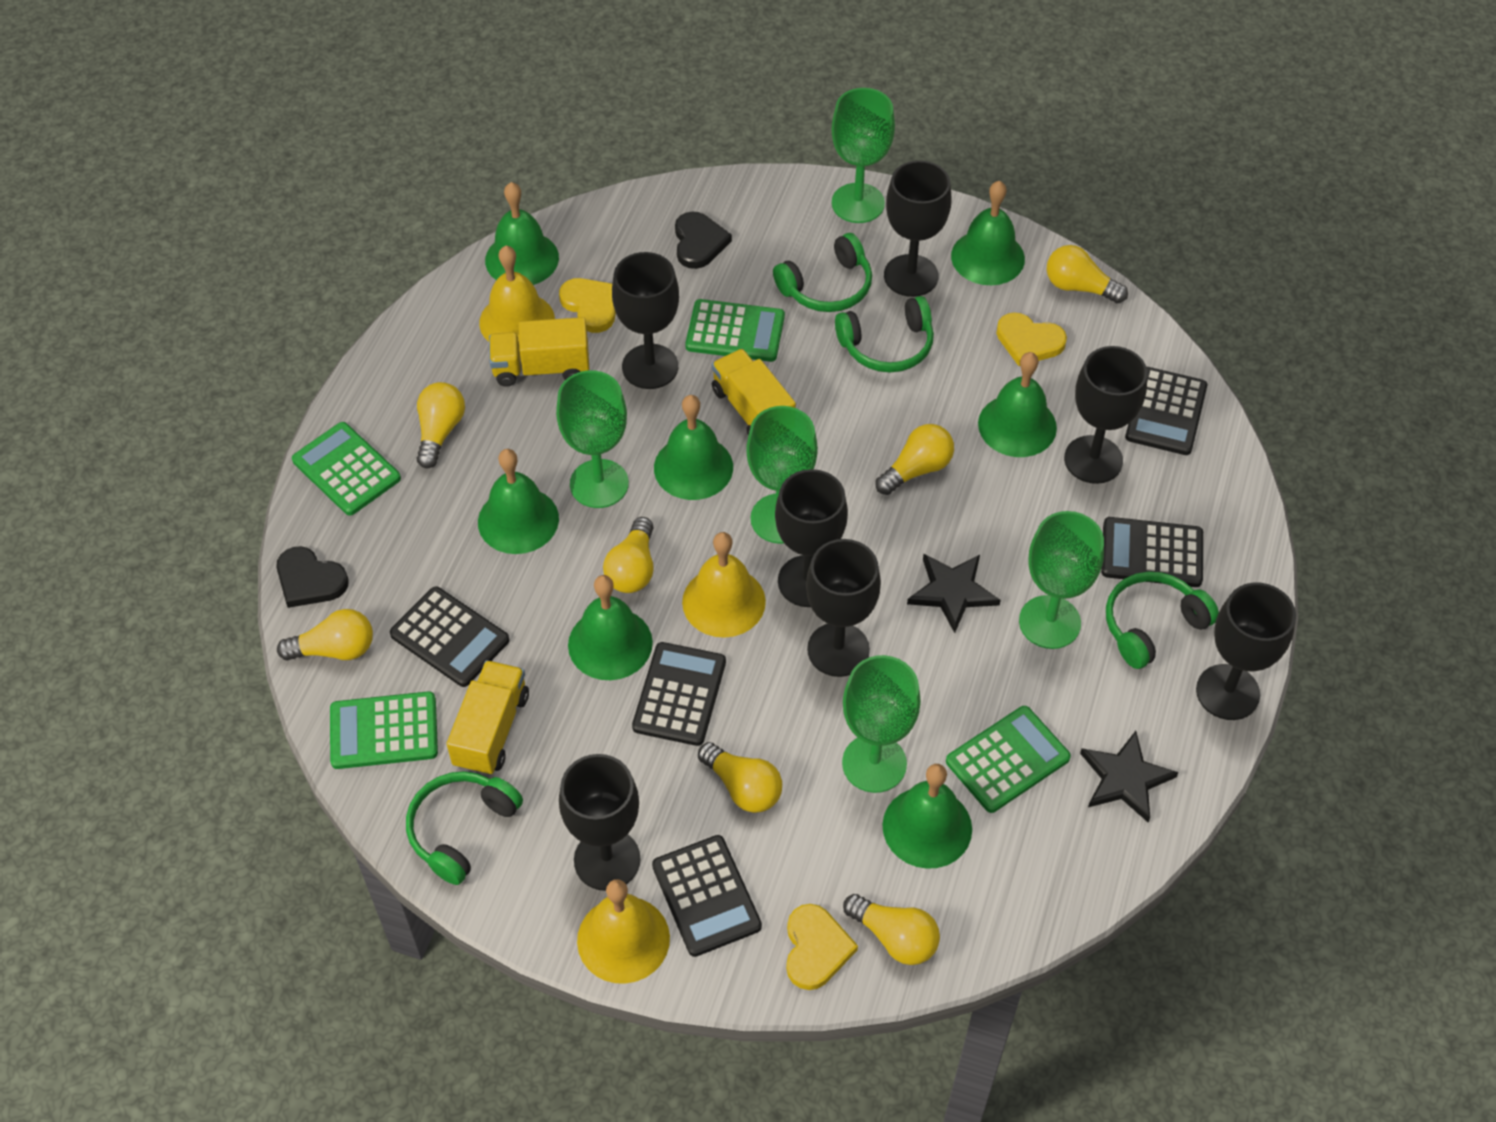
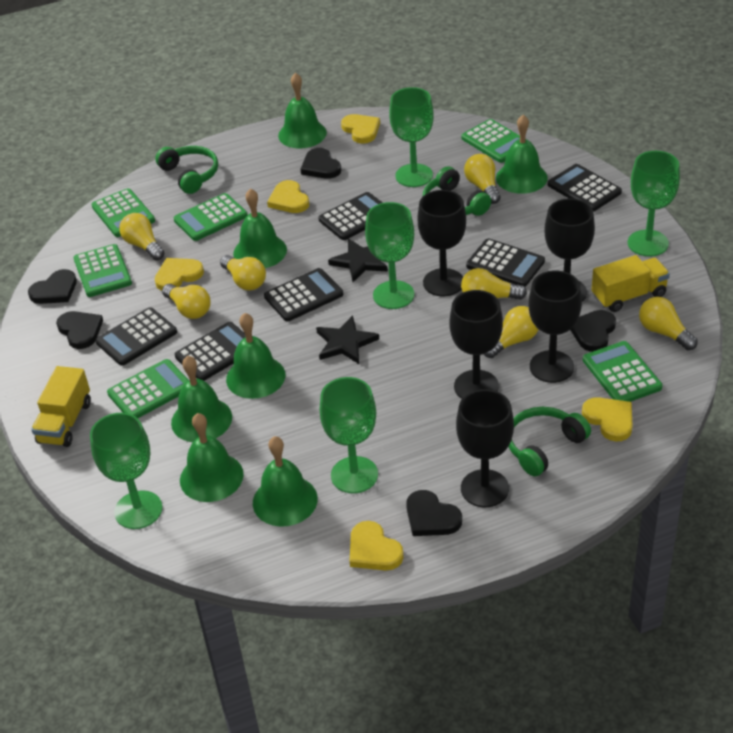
black calculator: 5 -> 6
black goblet: 7 -> 5
black heart: 2 -> 5
green calculator: 4 -> 6
green headphones: 4 -> 3
yellow bell: 3 -> 0
yellow heart: 3 -> 5
yellow truck: 3 -> 2

